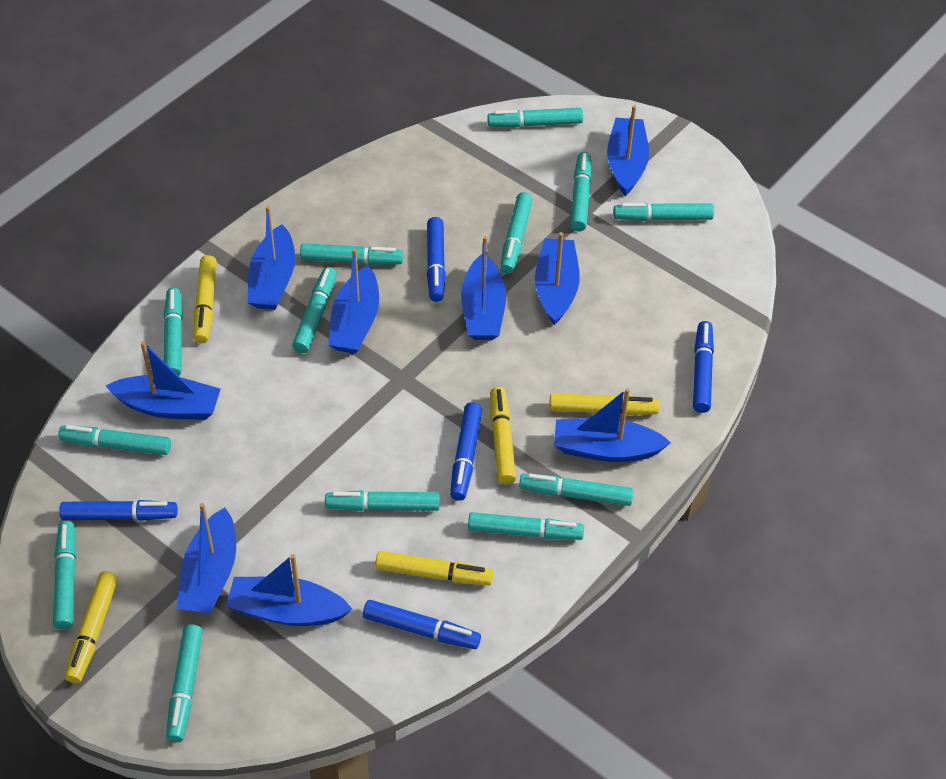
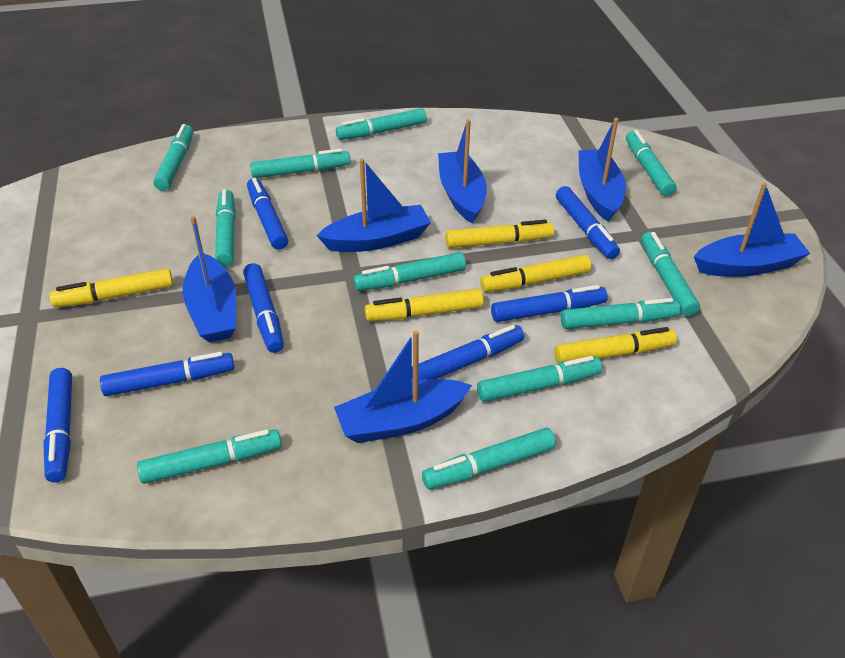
blue boat: 9 -> 6
blue marker: 5 -> 7
turquoise marker: 13 -> 11

